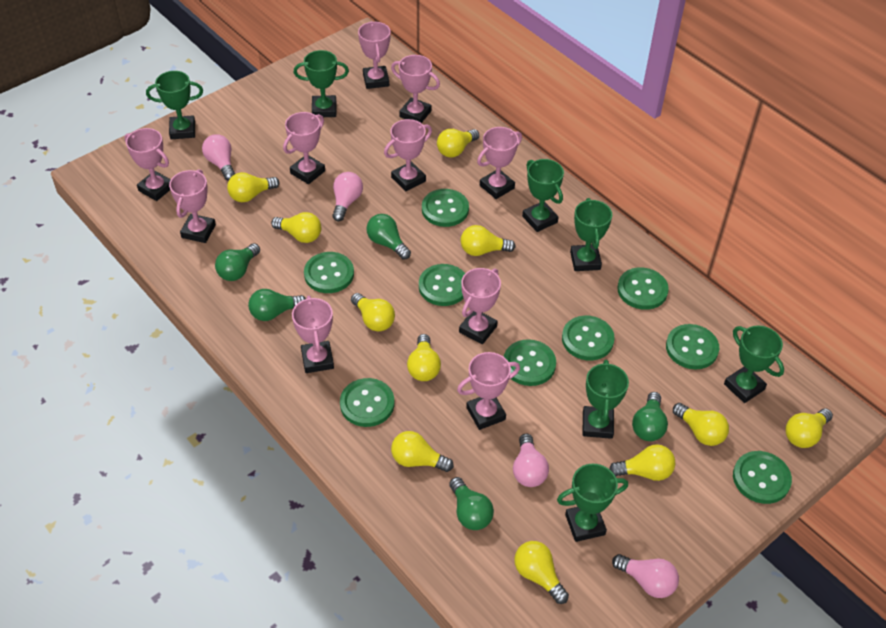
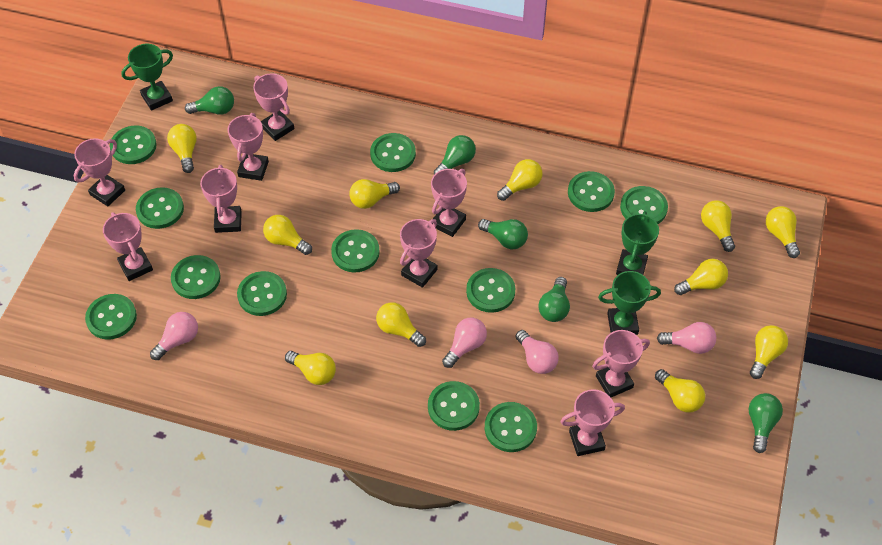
green button: 9 -> 12
green trophy: 7 -> 3
pink trophy: 10 -> 9

